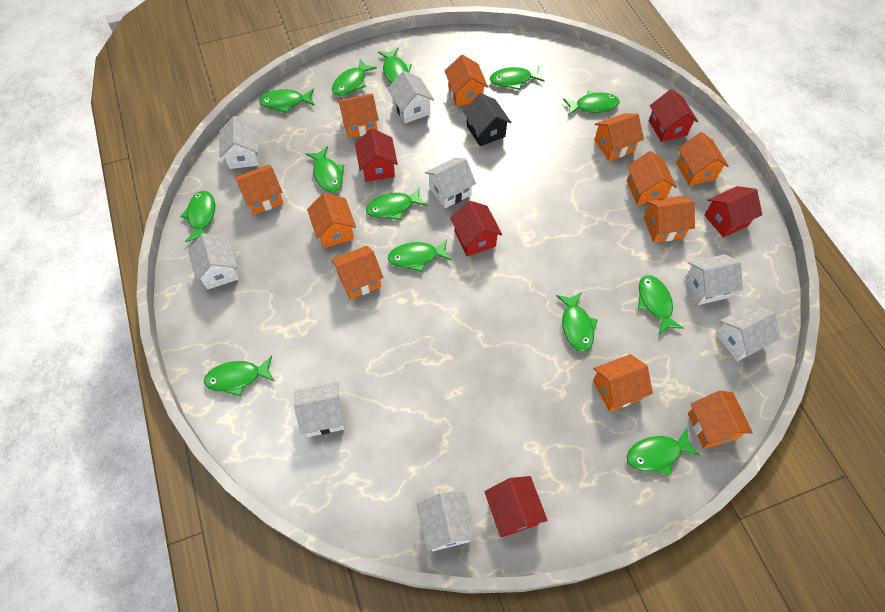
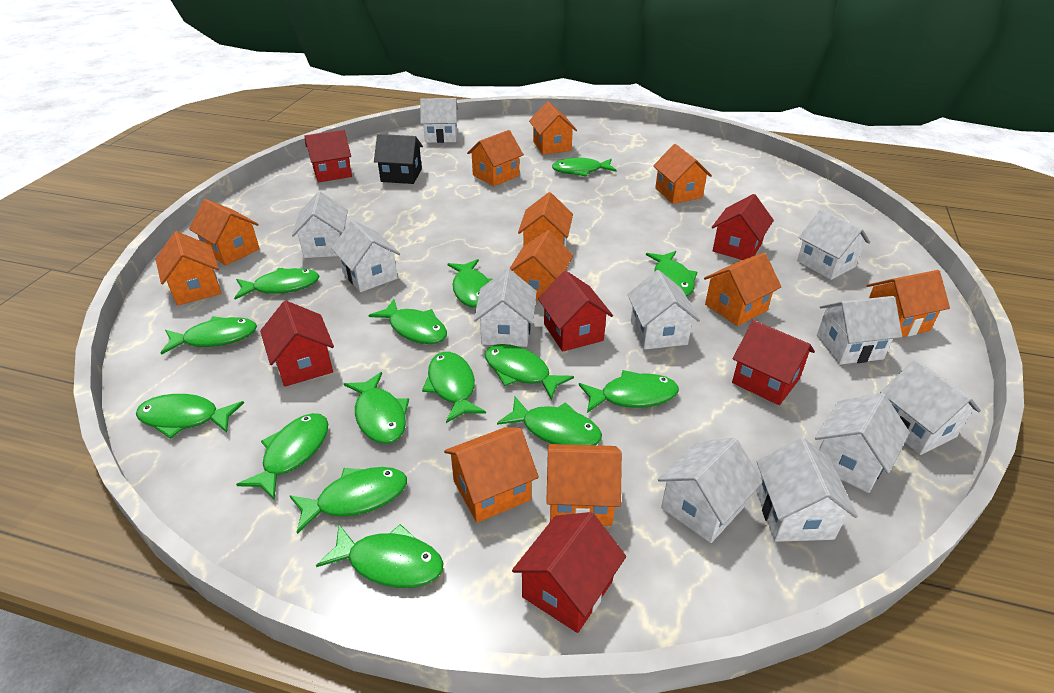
green fish: 13 -> 15
red house: 5 -> 6
white house: 8 -> 11

